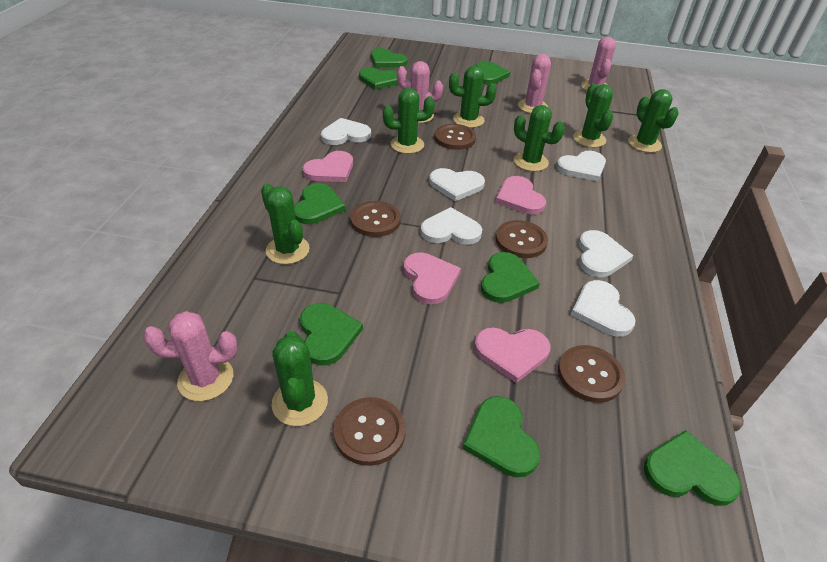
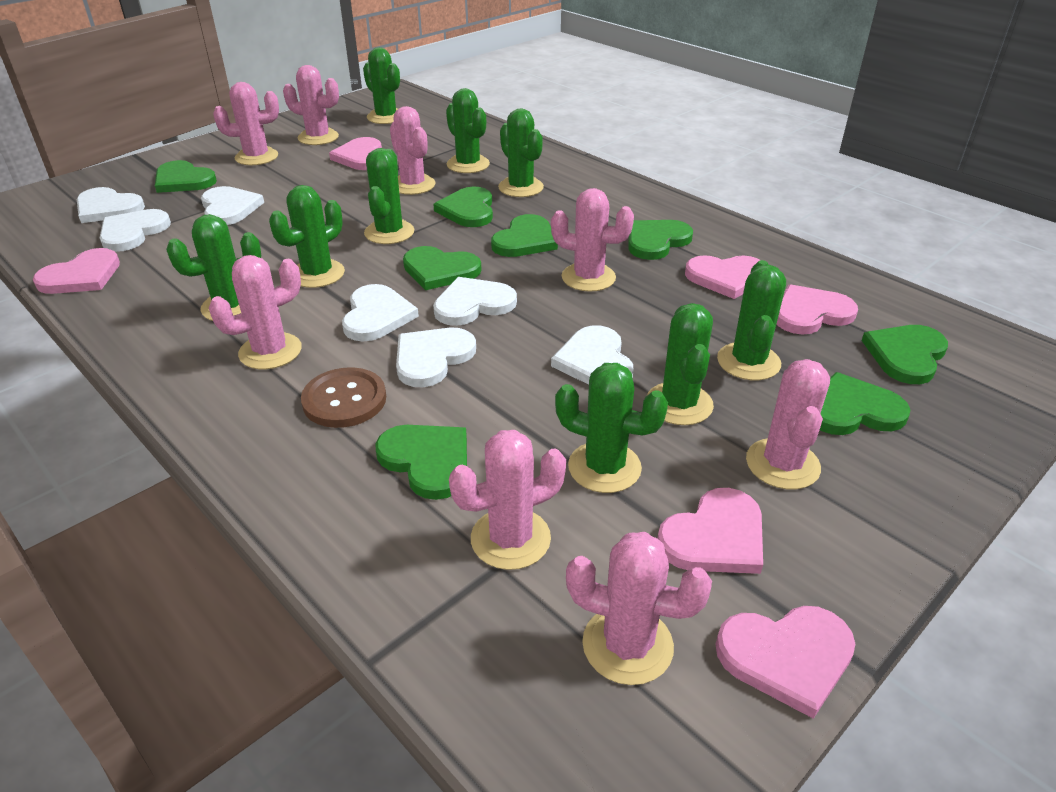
brown button: 5 -> 1
green cactus: 7 -> 9
pink cactus: 4 -> 8
pink heart: 4 -> 6
white heart: 6 -> 7

